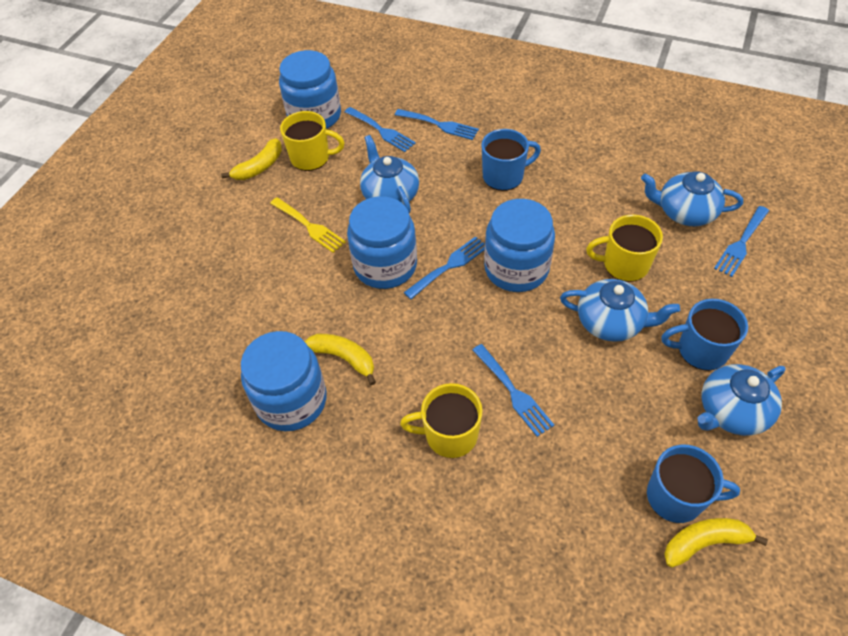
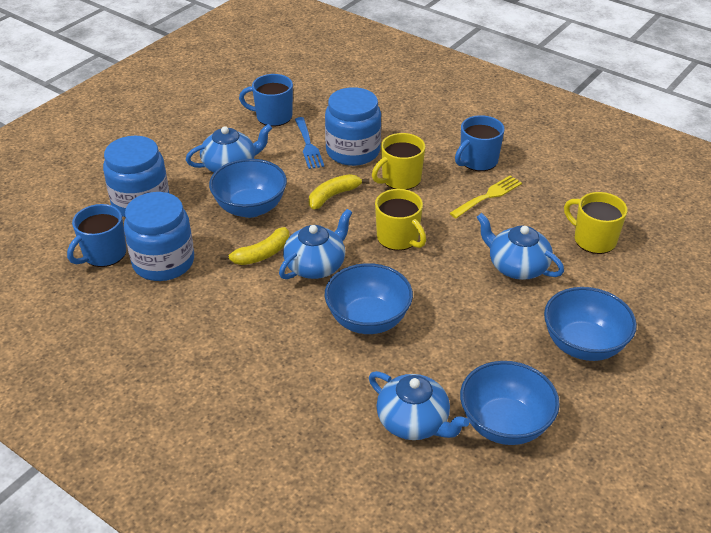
blue bowl: 0 -> 4
blue fork: 5 -> 1
blue jar: 4 -> 3
yellow banana: 3 -> 2

